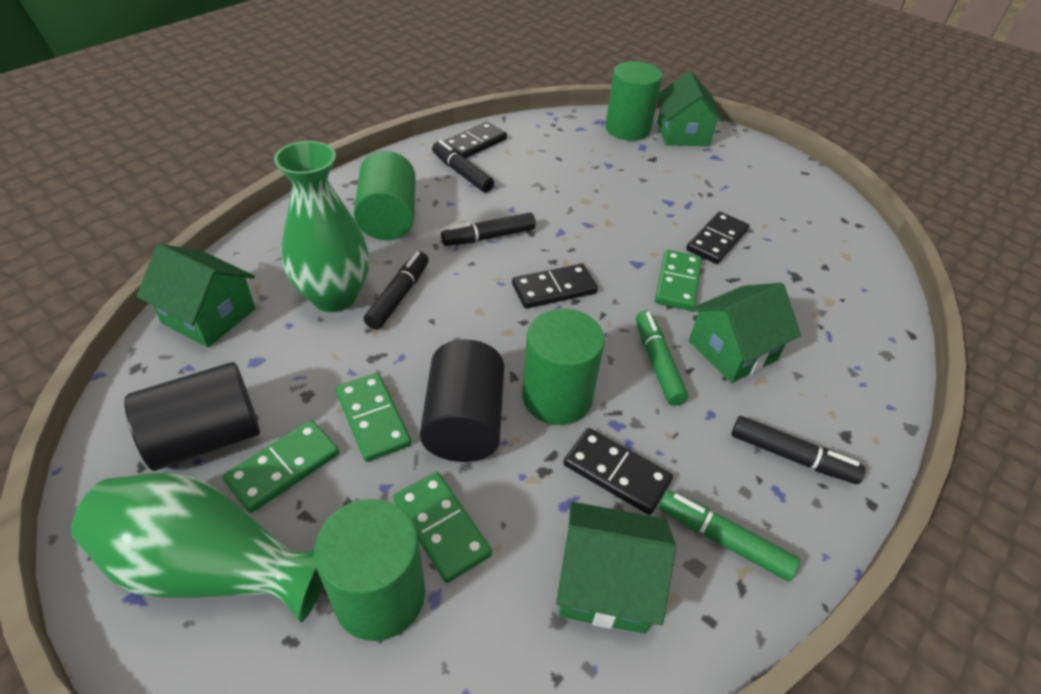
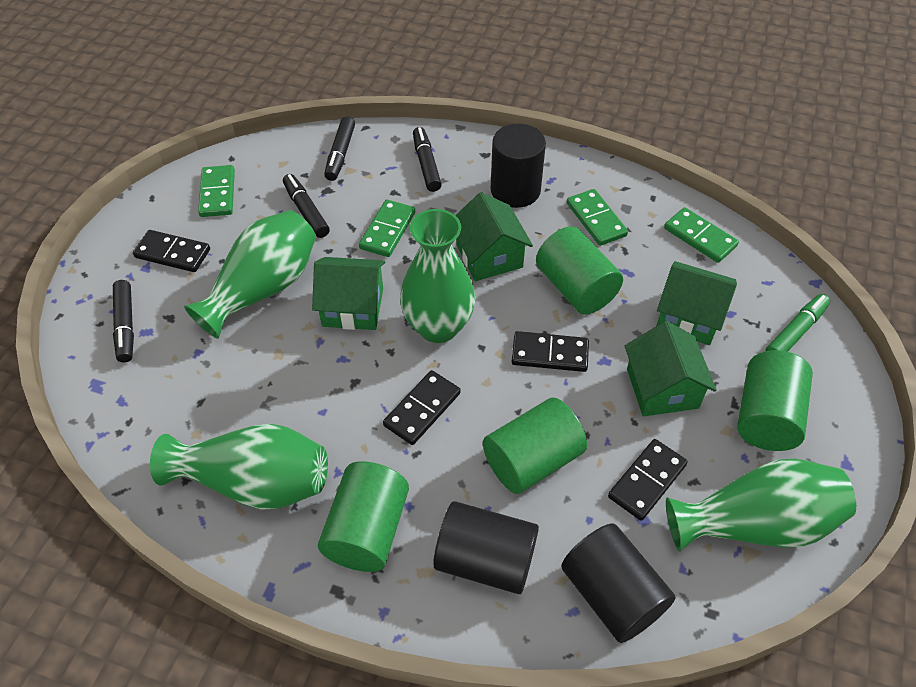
black cylinder: 2 -> 3
green marker: 2 -> 1
green vase: 2 -> 4

